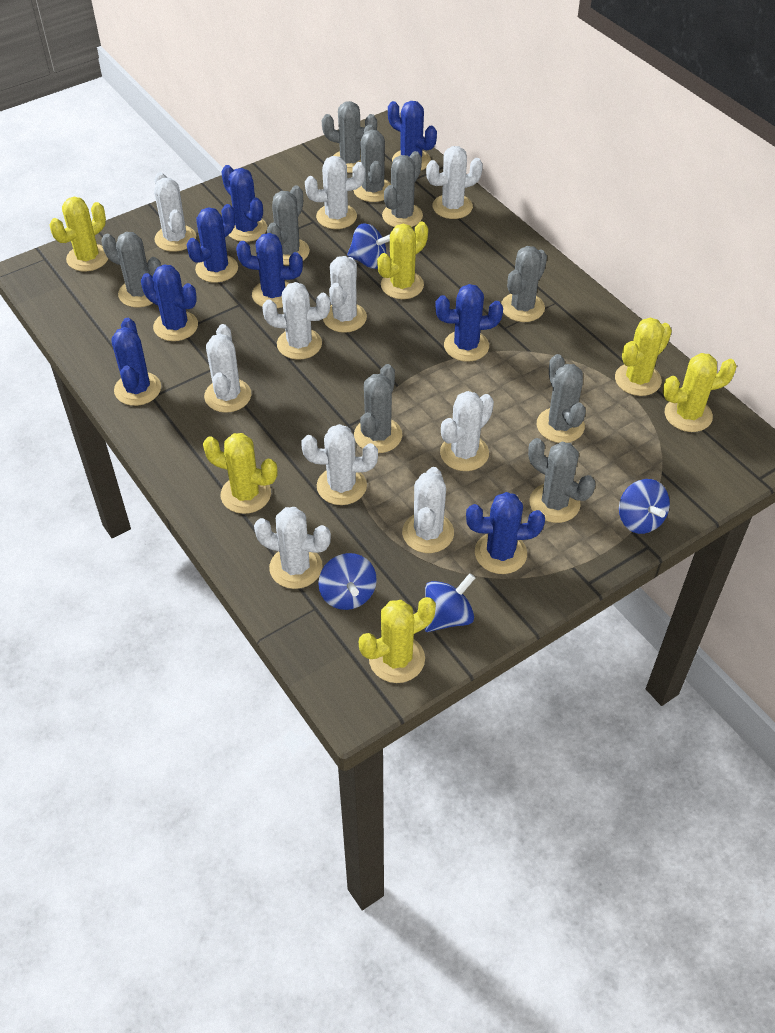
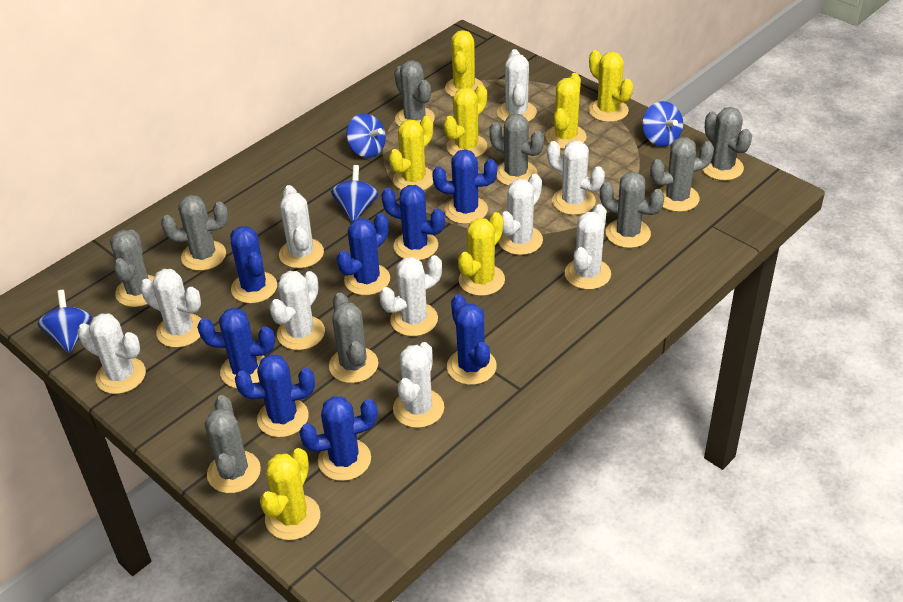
yellow cactus: 6 -> 7

